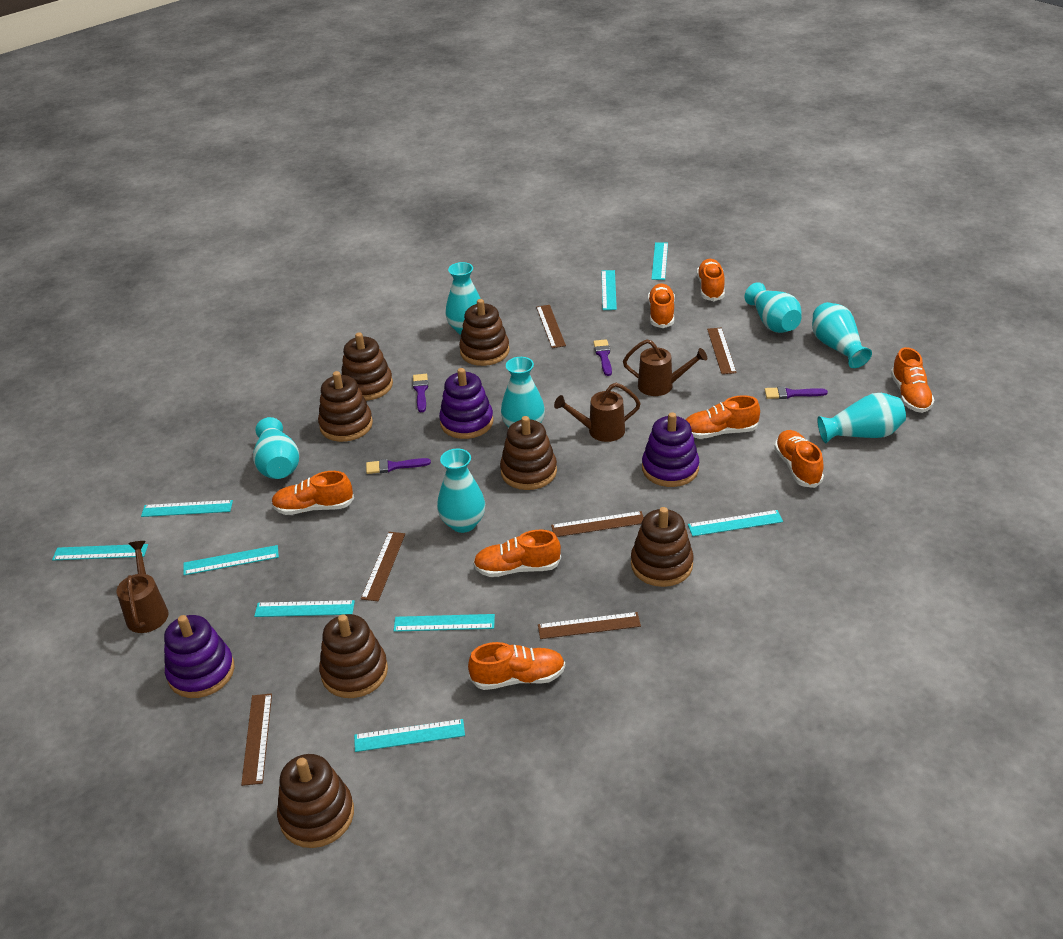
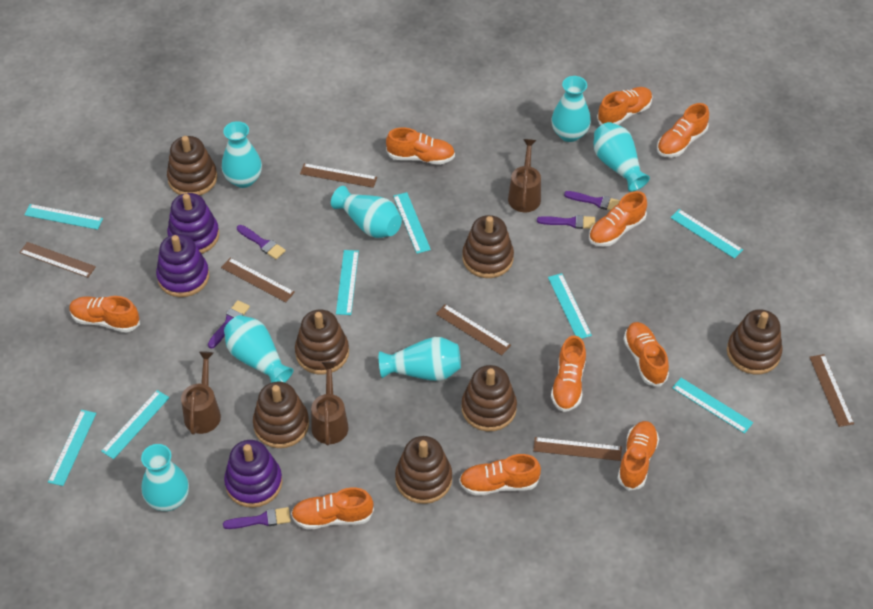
orange shoe: 8 -> 10
purple brush: 4 -> 5
turquoise ruler: 9 -> 8

